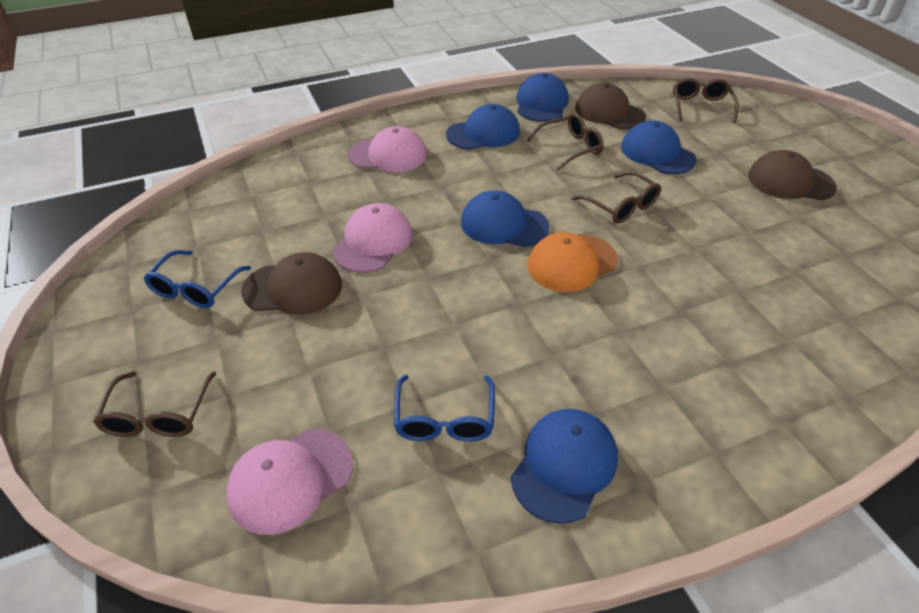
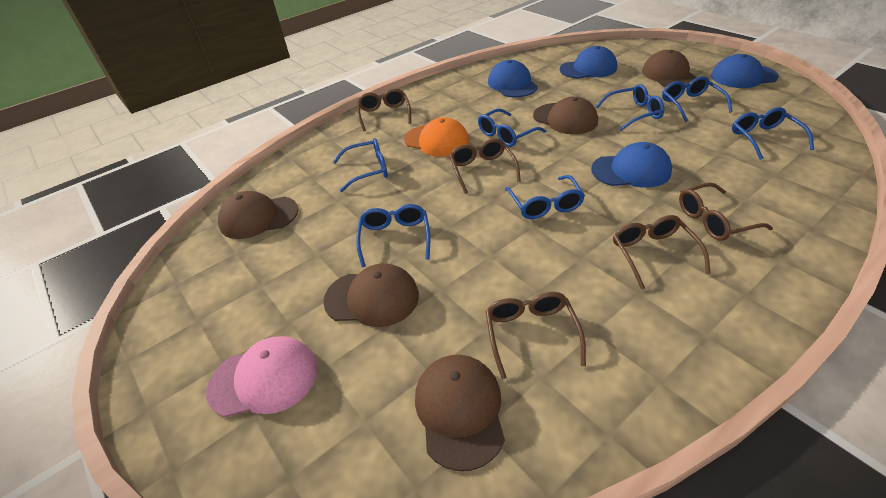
blue cap: 5 -> 4
blue glasses: 2 -> 7
brown cap: 3 -> 5
brown glasses: 4 -> 5
pink cap: 3 -> 1

